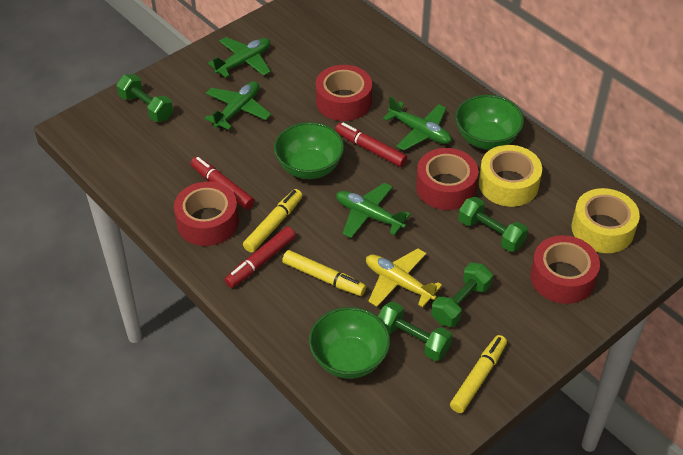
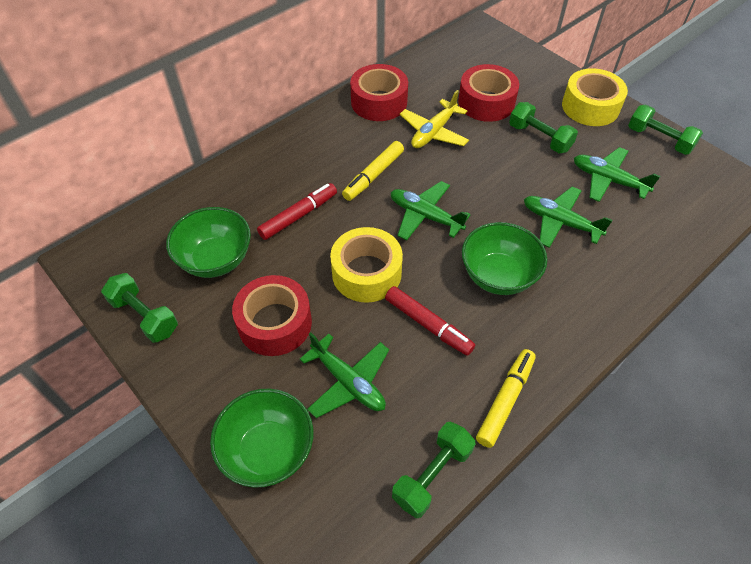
red marker: 3 -> 2
red tape: 4 -> 3
yellow marker: 3 -> 2

